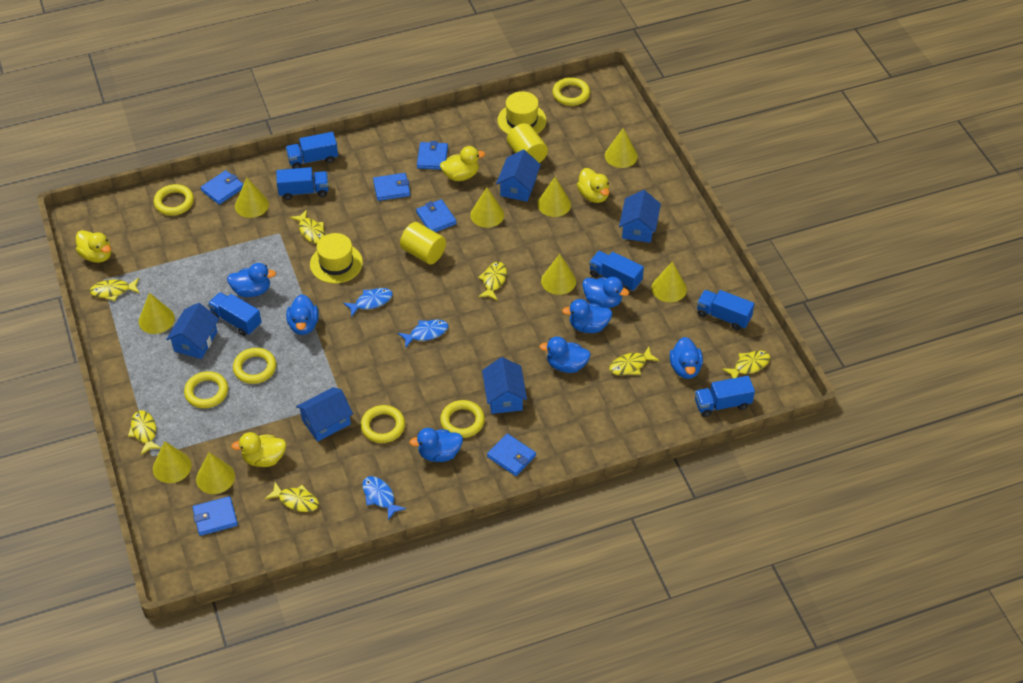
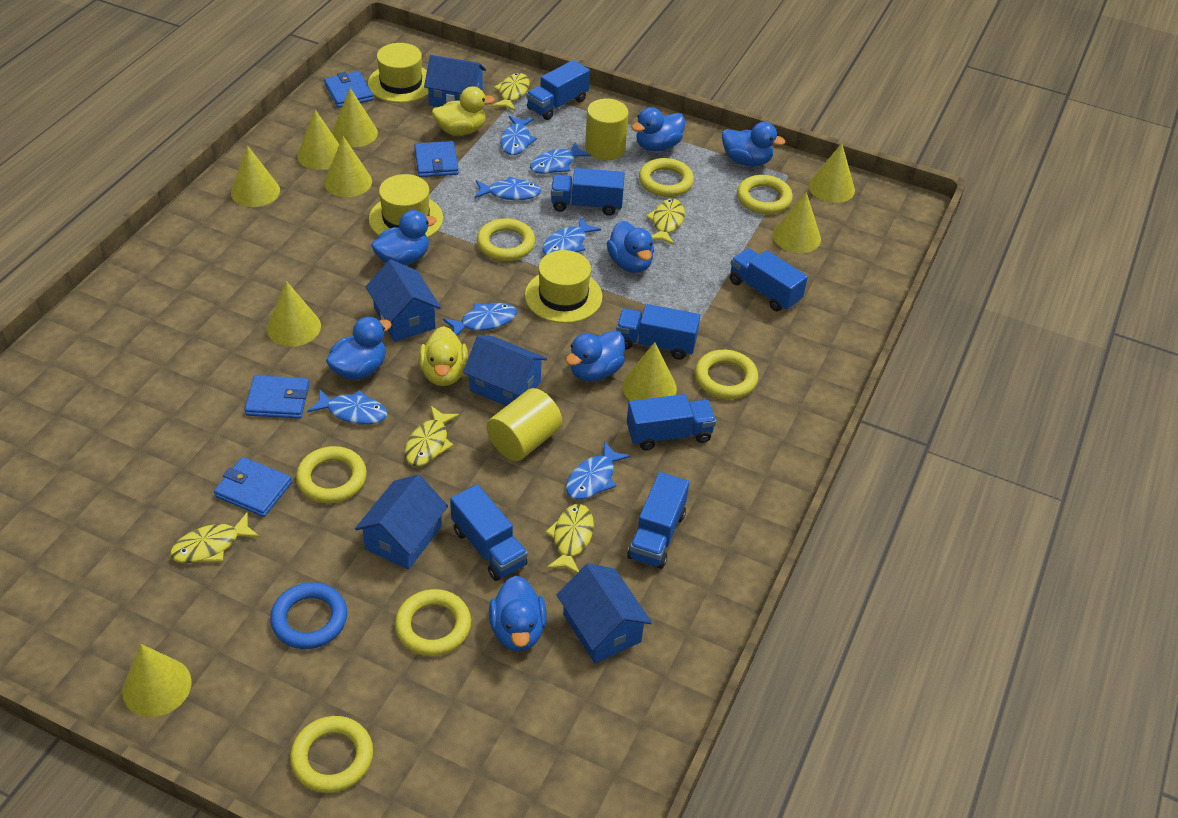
blue fish: 3 -> 7
blue ring: 0 -> 1
blue truck: 6 -> 7
blue wallet: 6 -> 4
yellow duck: 4 -> 2
yellow fish: 7 -> 5
yellow hat: 2 -> 3
yellow ring: 6 -> 7

